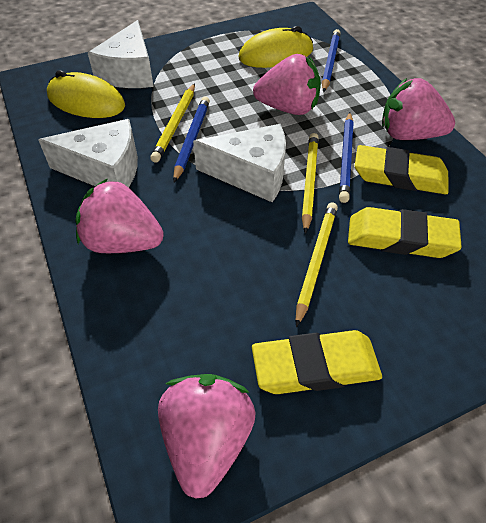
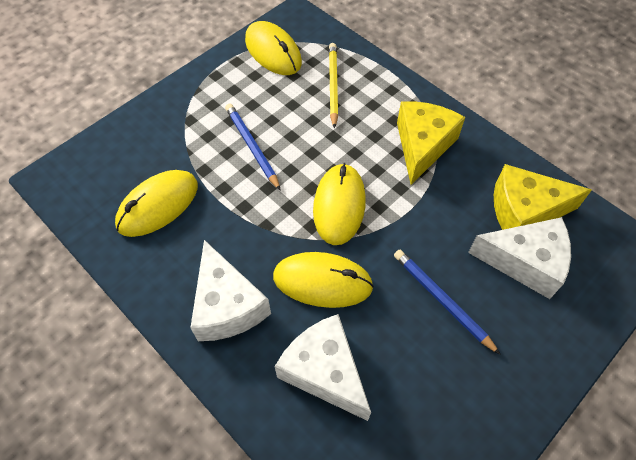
blue pencil: 3 -> 2
pink strawberry: 4 -> 0
yellow cheese: 0 -> 2
yellow eraser: 3 -> 0
yellow mouse: 2 -> 4
yellow pencil: 3 -> 1

